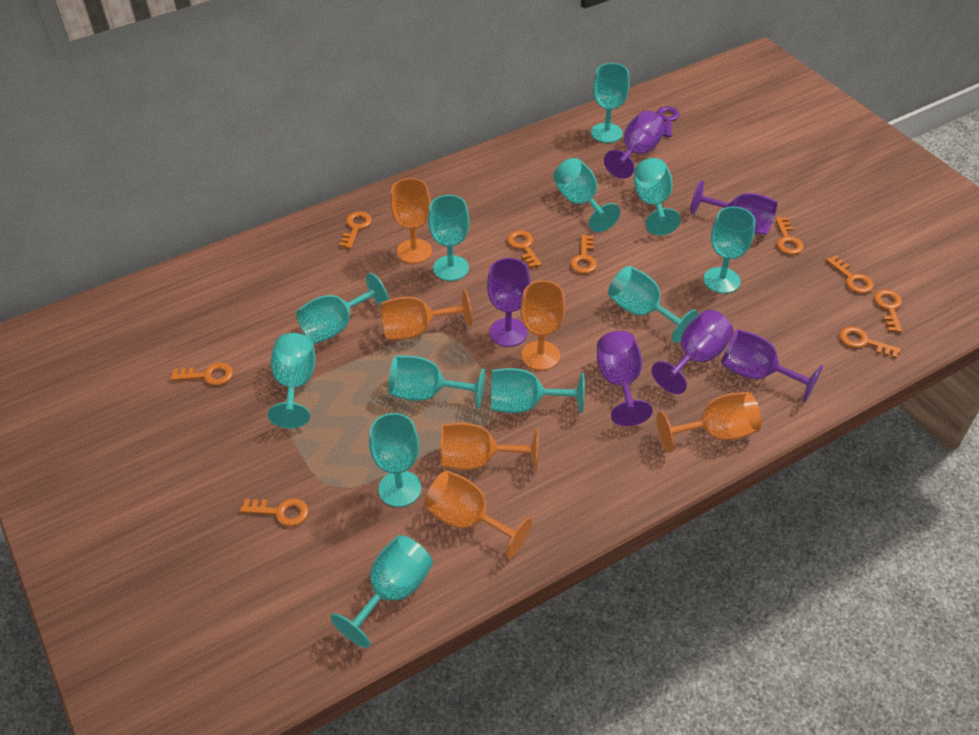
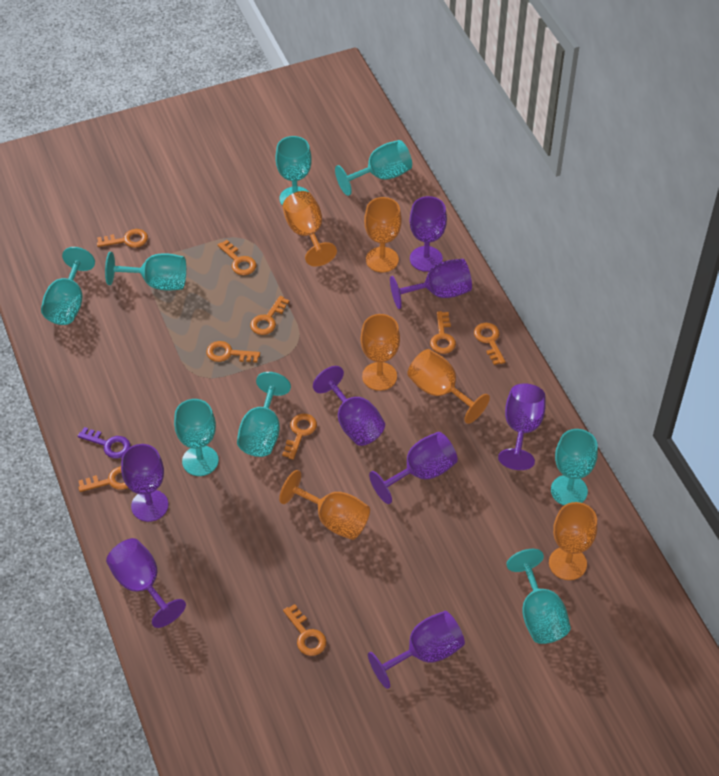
purple goblet: 6 -> 8
turquoise goblet: 12 -> 8

